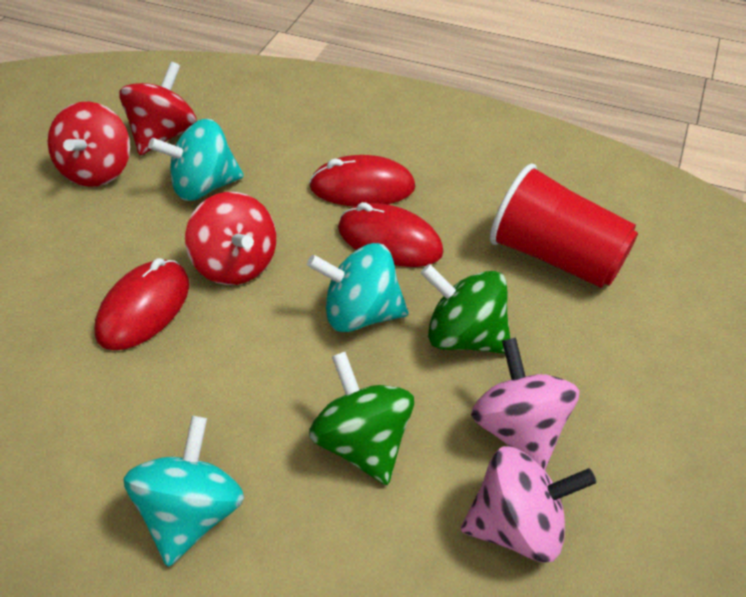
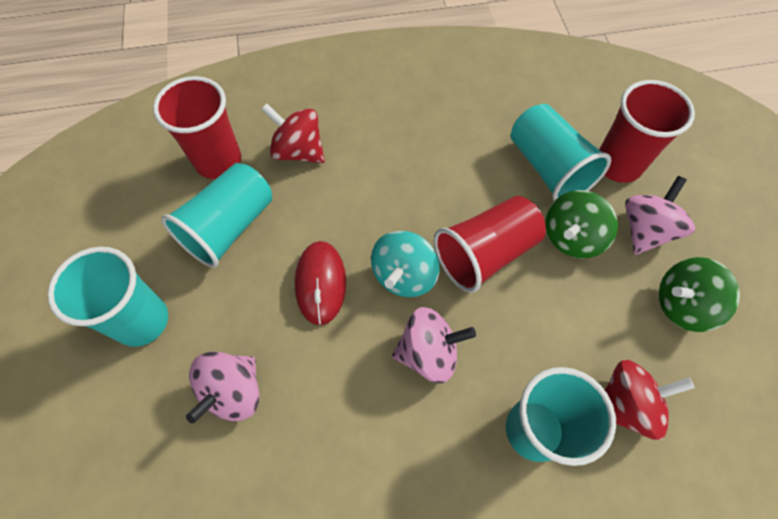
pink spinning top: 2 -> 3
red cup: 1 -> 3
red mouse: 3 -> 1
red spinning top: 3 -> 2
turquoise cup: 0 -> 4
turquoise spinning top: 3 -> 1

